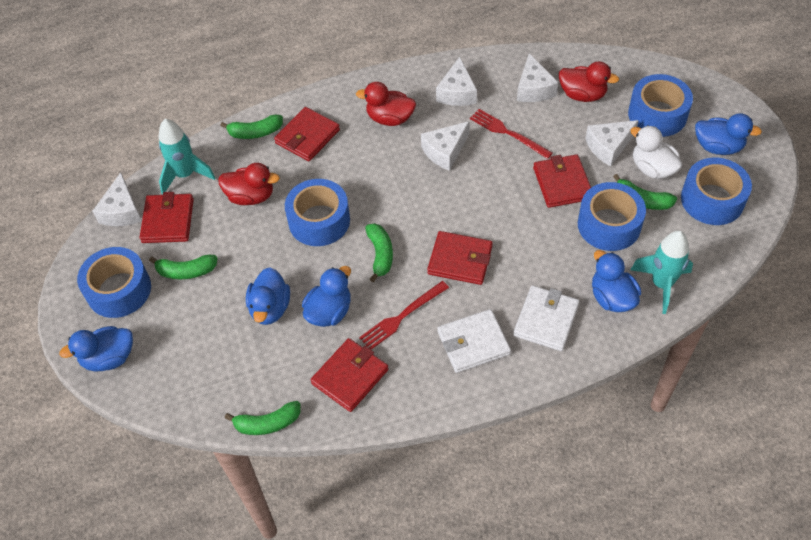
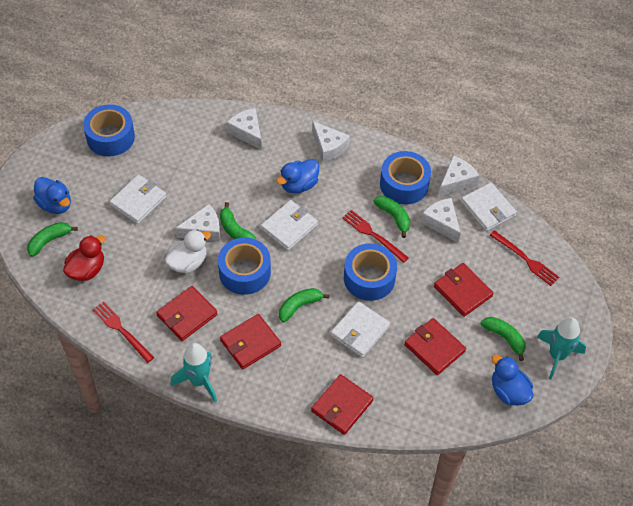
blue duck: 5 -> 3
blue tape: 5 -> 4
red duck: 3 -> 1
red fork: 2 -> 3
white wallet: 2 -> 4

